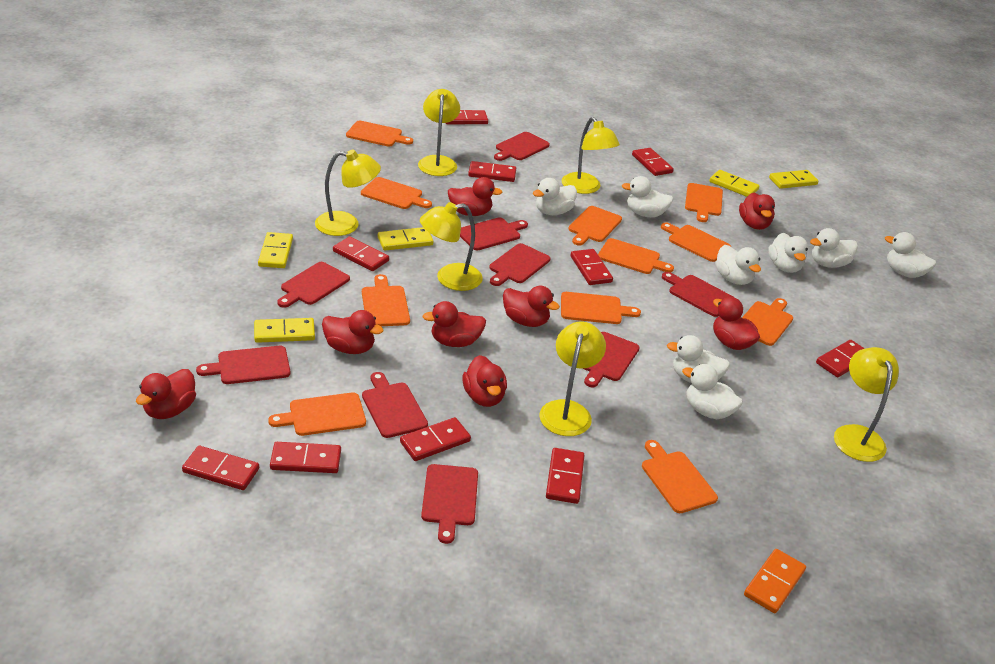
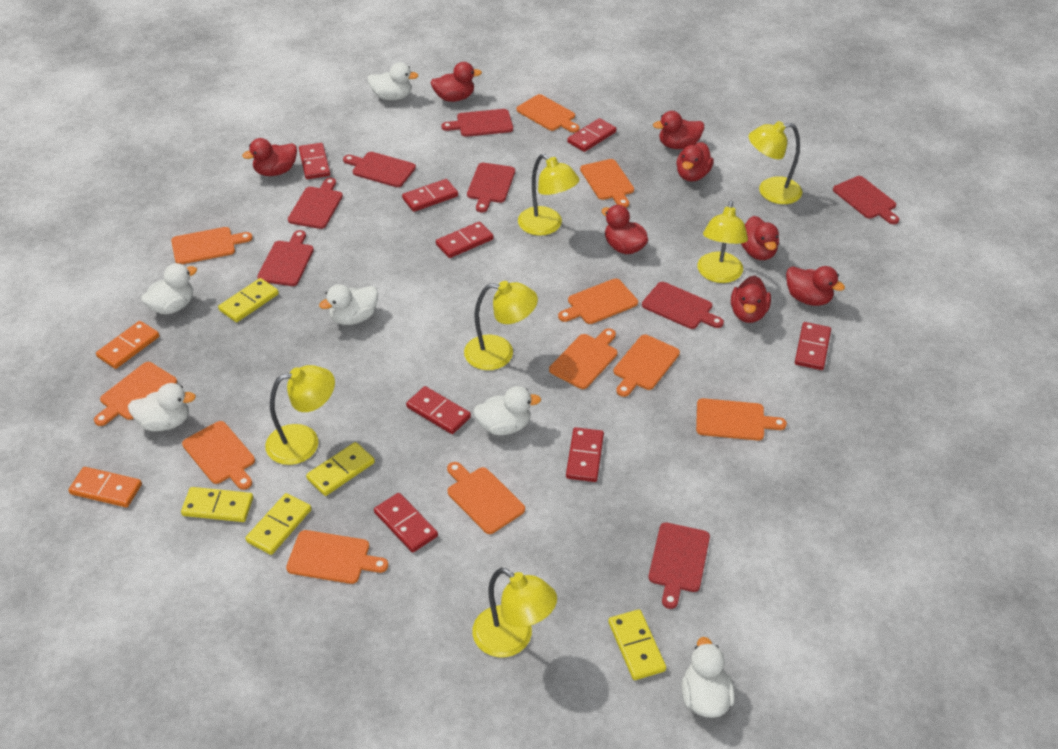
orange domino: 1 -> 2
red cutting board: 9 -> 8
red domino: 10 -> 8
white duck: 8 -> 6

